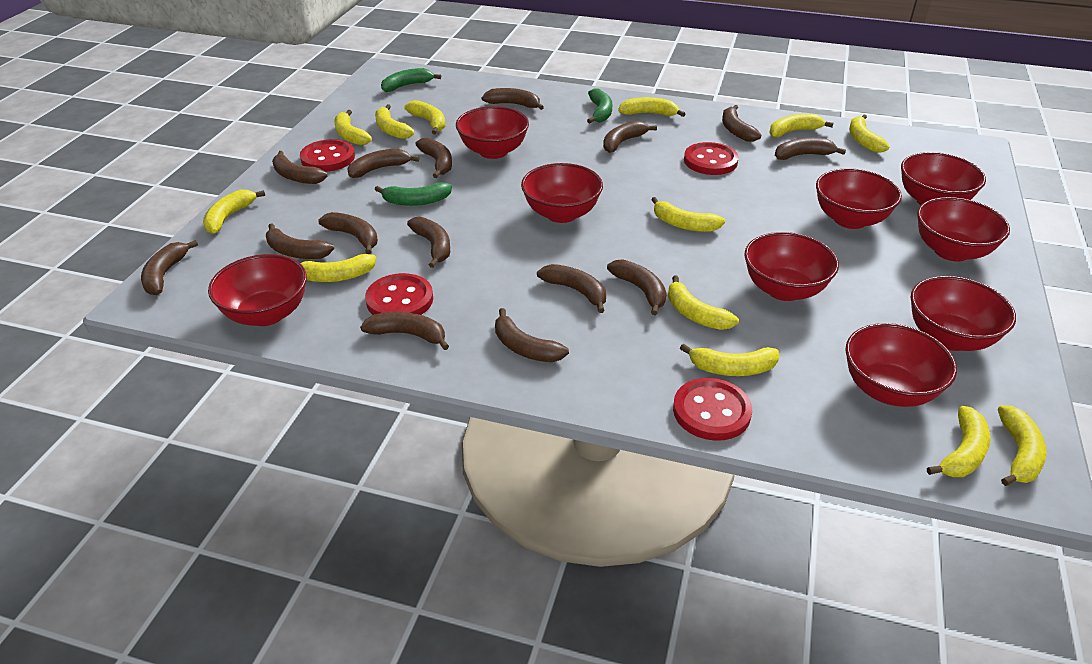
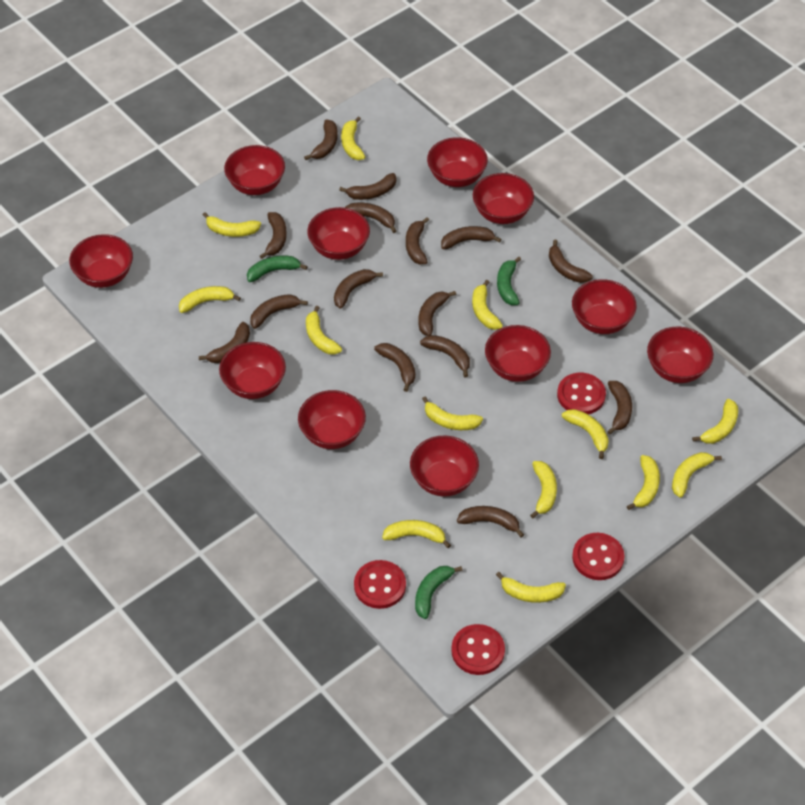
red bowl: 9 -> 11

